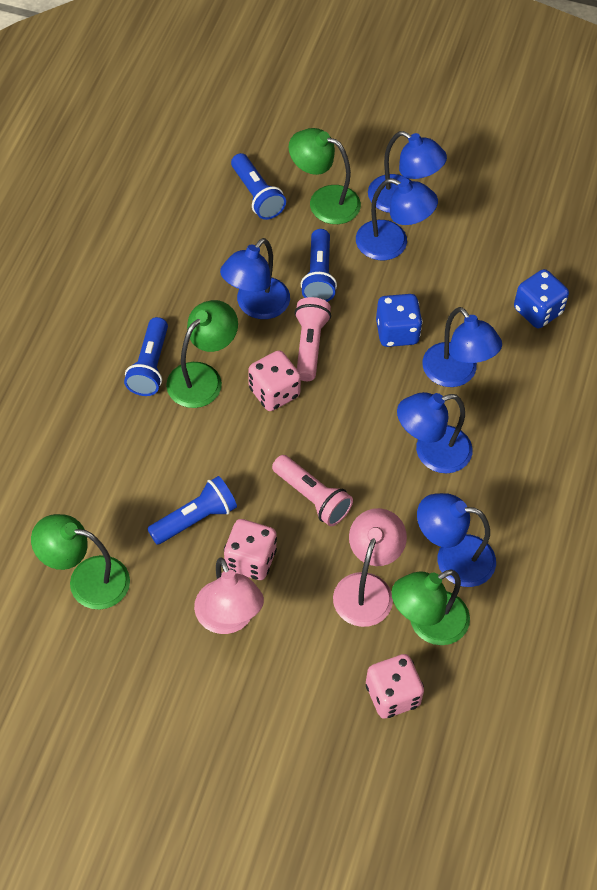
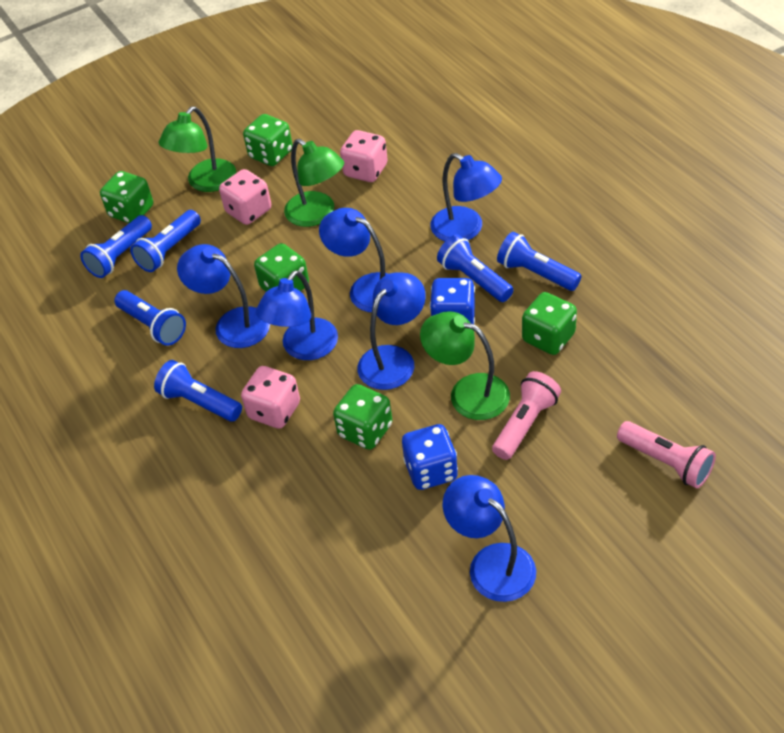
blue flashlight: 4 -> 6
green dice: 0 -> 5
green lamp: 4 -> 3
pink lamp: 2 -> 0

